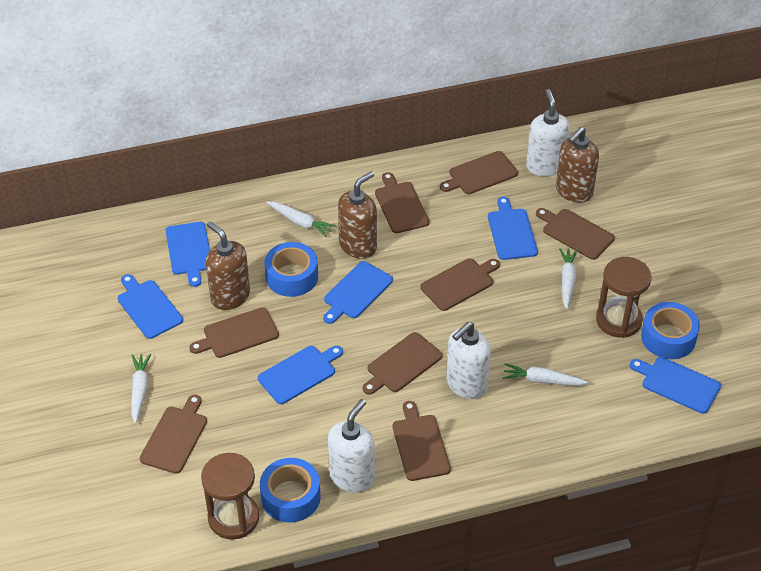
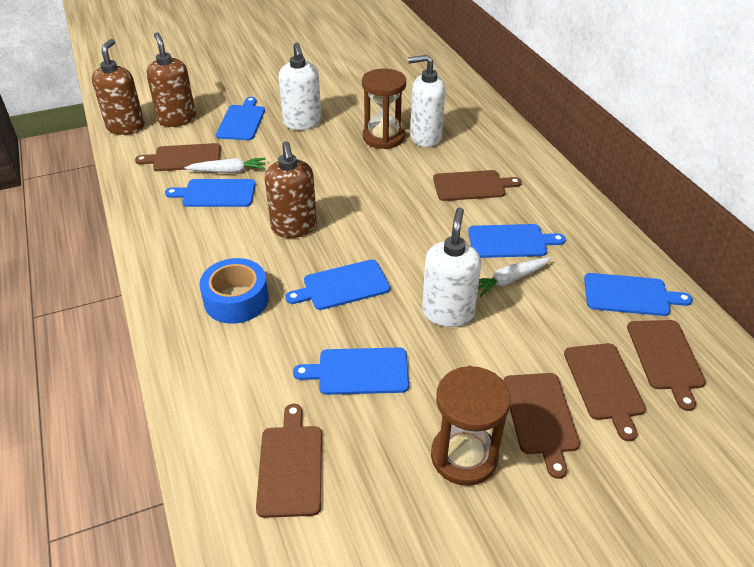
blue tape: 3 -> 1
brown cutting board: 8 -> 6
white carrot: 4 -> 2

